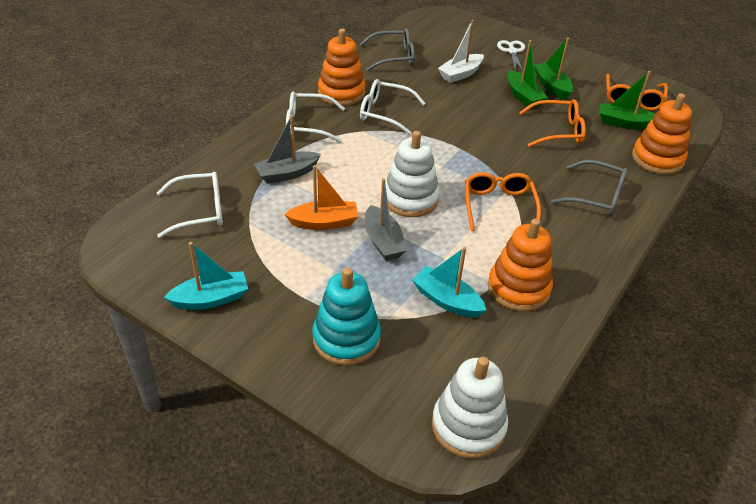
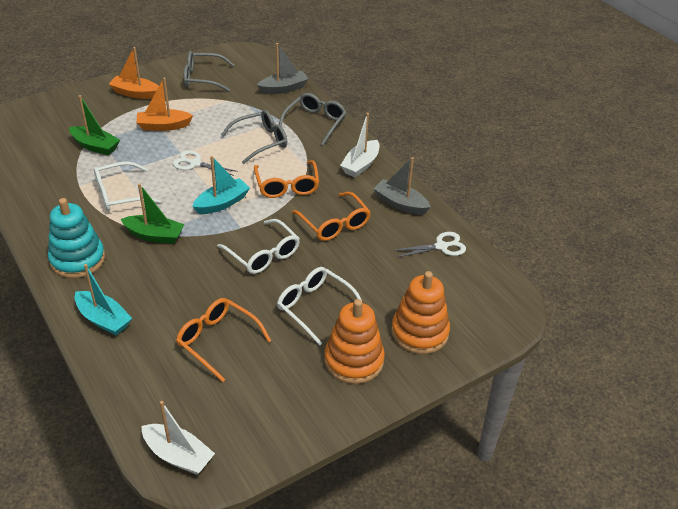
green boat: 3 -> 2
grey glasses: 2 -> 3
orange boat: 1 -> 2
orange stacking toy: 3 -> 2
white boat: 1 -> 2
white scissors: 1 -> 2
white stacking toy: 2 -> 0

